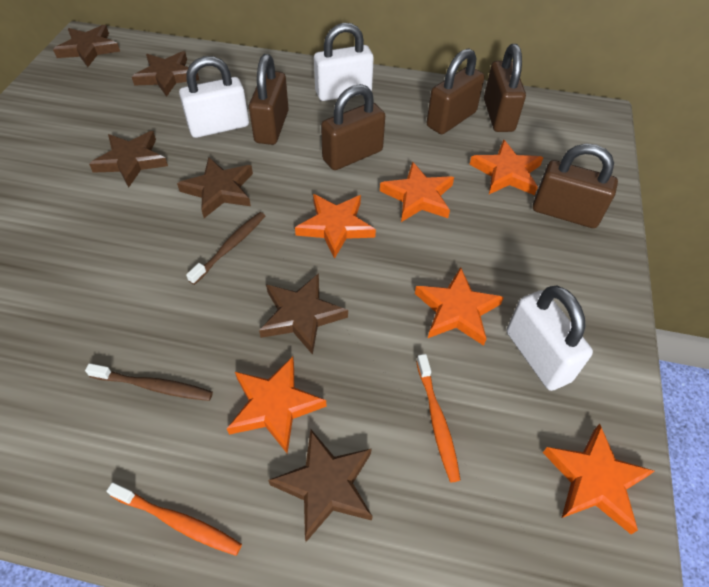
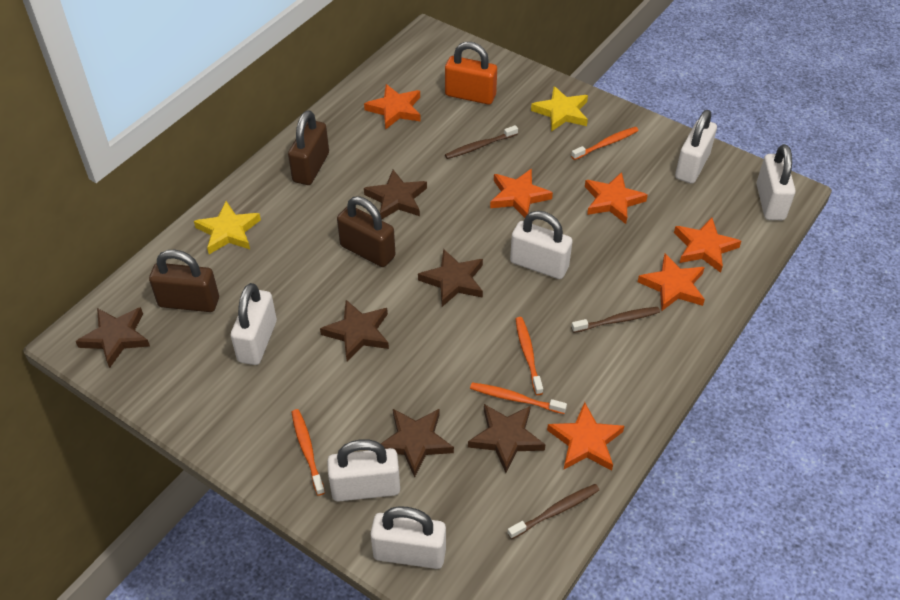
brown padlock: 5 -> 3
brown toothbrush: 2 -> 3
orange padlock: 0 -> 1
orange toothbrush: 2 -> 4
white padlock: 3 -> 6
yellow star: 0 -> 2

